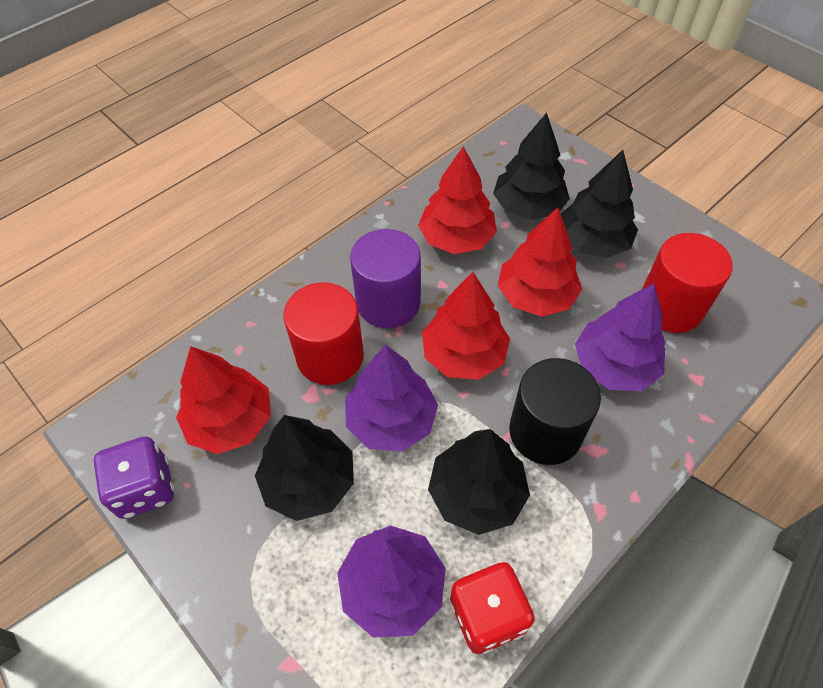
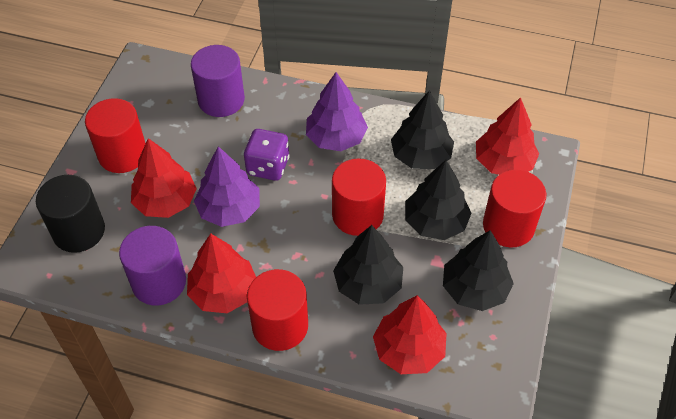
purple cylinder: 1 -> 2
purple tree: 3 -> 2
red cylinder: 2 -> 4
red dice: 1 -> 0

